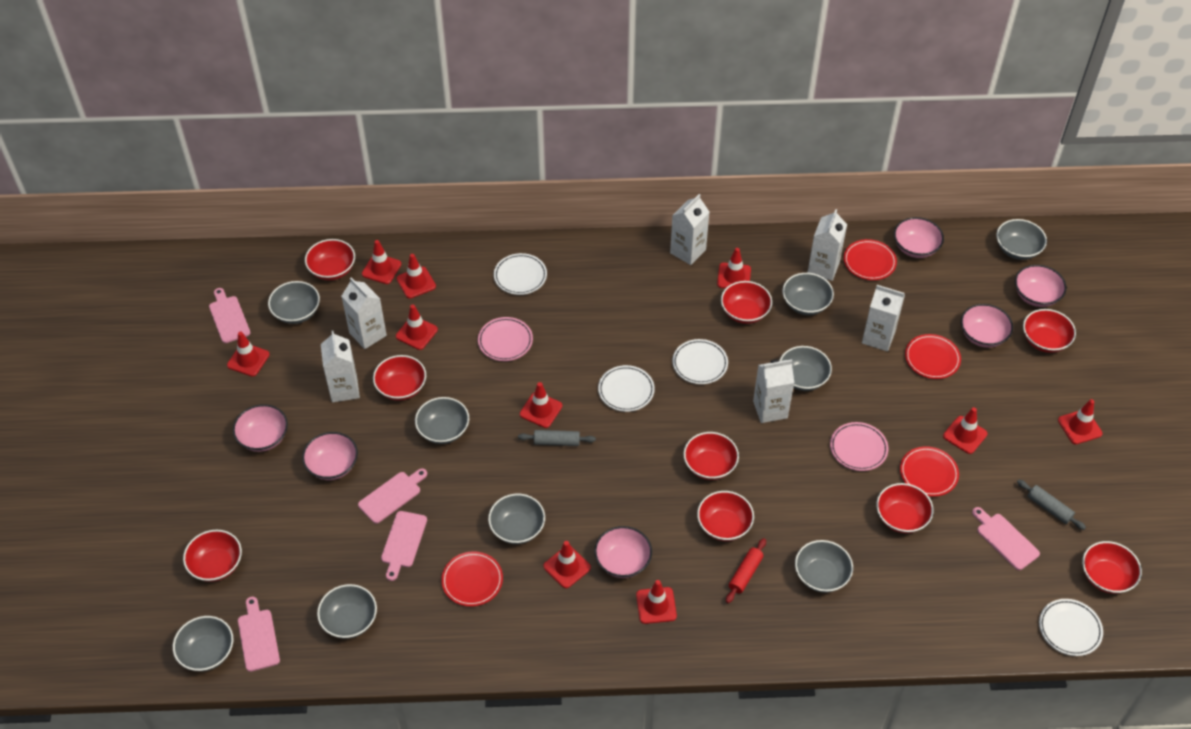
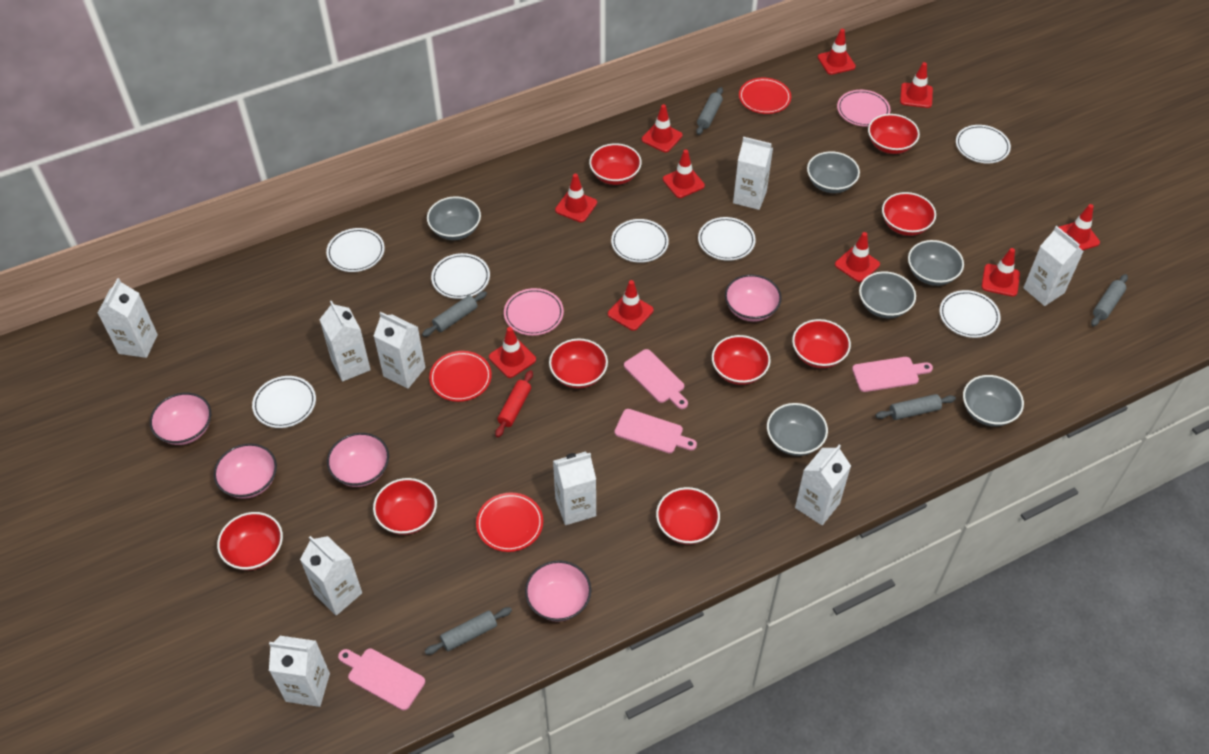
grey bowl: 9 -> 6
grey rolling pin: 2 -> 5
pink bowl: 6 -> 5
pink cutting board: 5 -> 4
red plate: 4 -> 3
white carton: 6 -> 9
white plate: 4 -> 7

